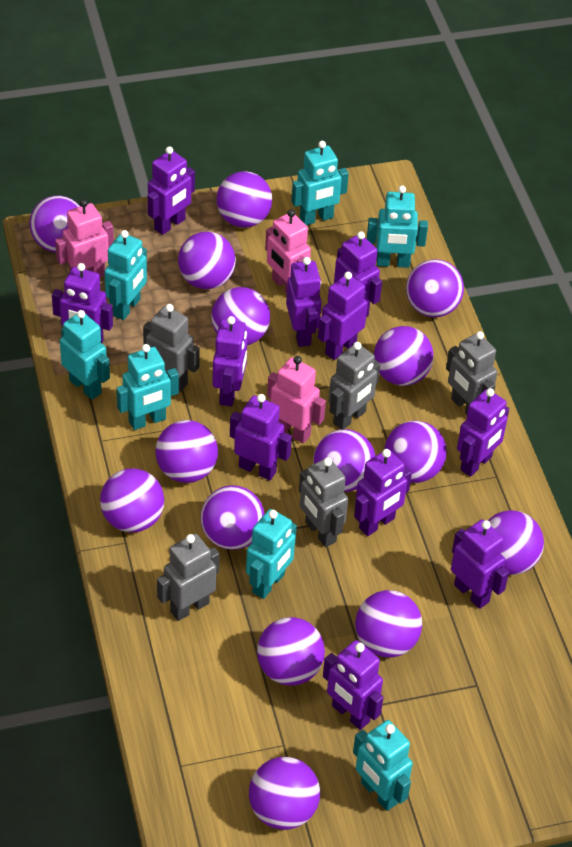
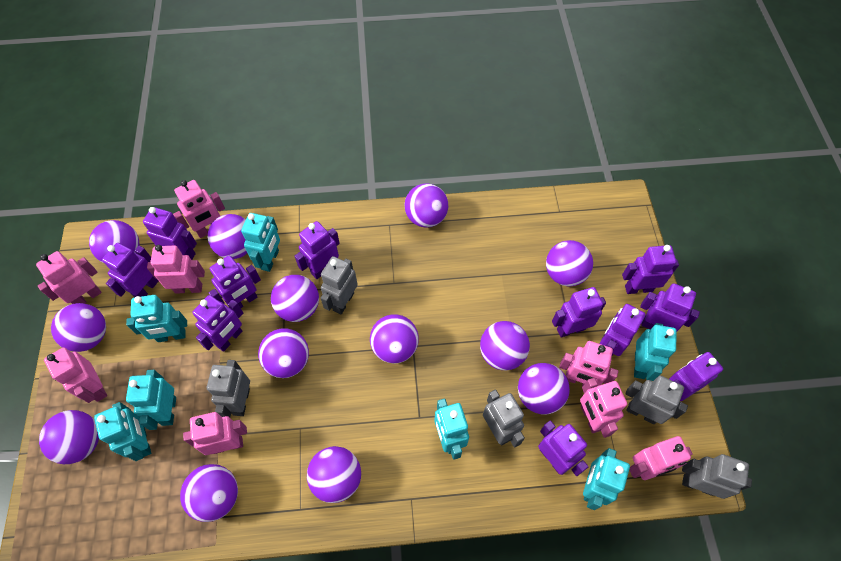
pink robot: 3 -> 8
purple ball: 15 -> 13

